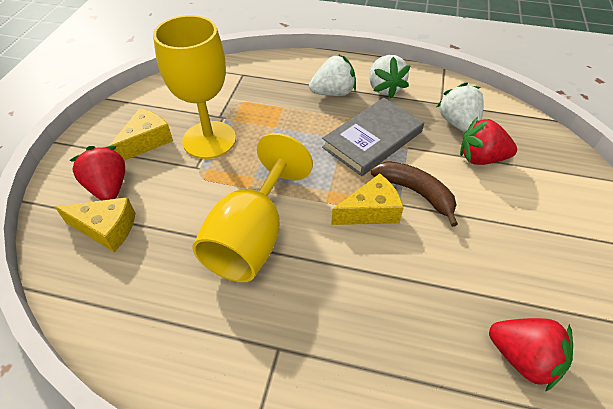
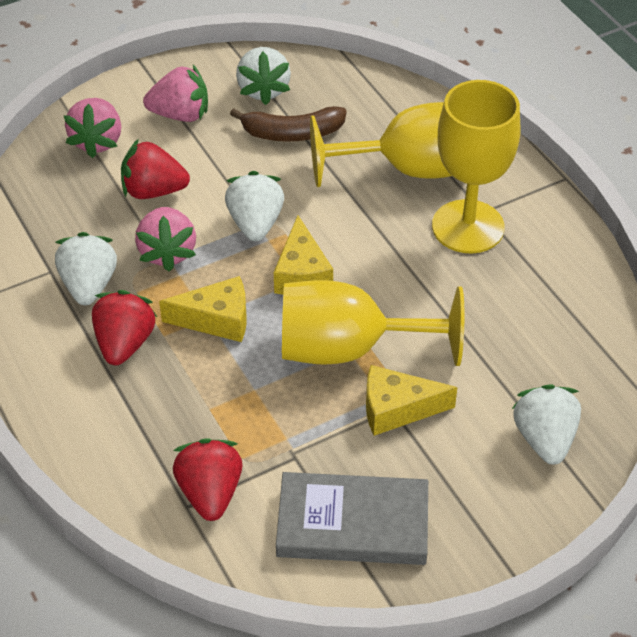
pink strawberry: 0 -> 3
white strawberry: 3 -> 4
yellow goblet: 2 -> 3

